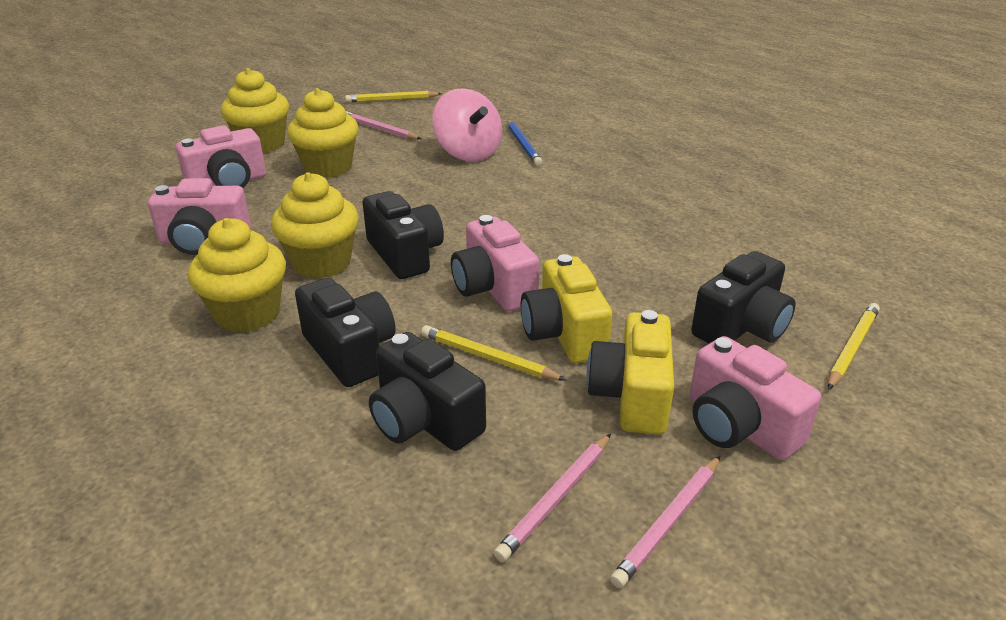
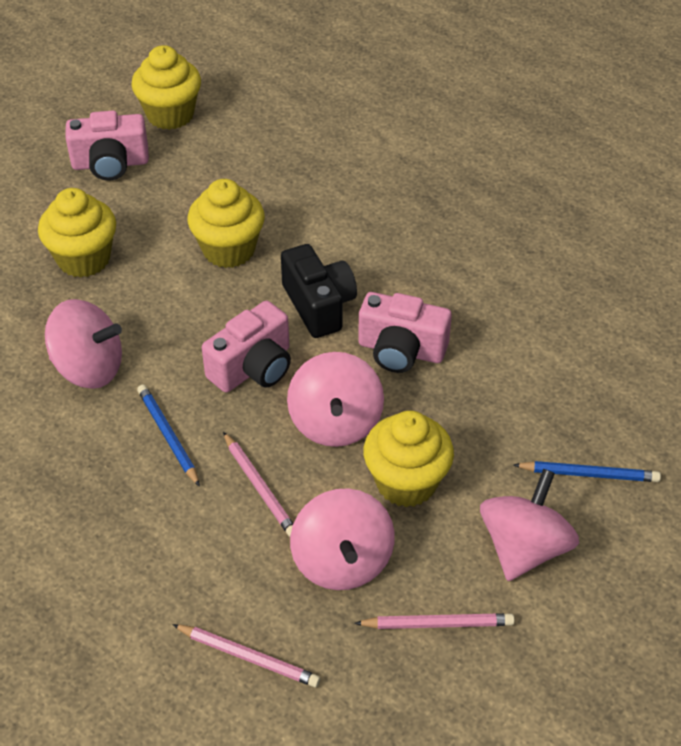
black camera: 4 -> 1
blue pencil: 1 -> 2
pink camera: 4 -> 3
pink spinning top: 1 -> 4
yellow camera: 2 -> 0
yellow pencil: 3 -> 0

